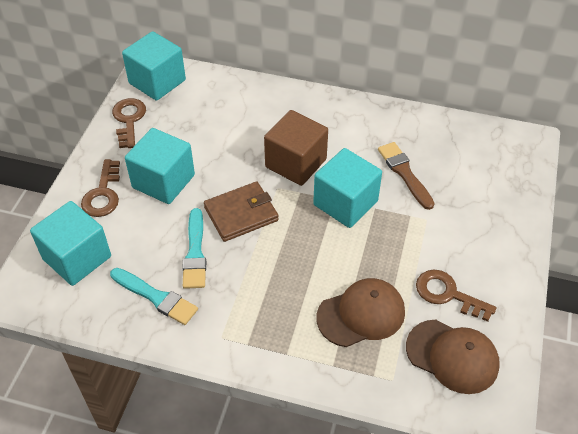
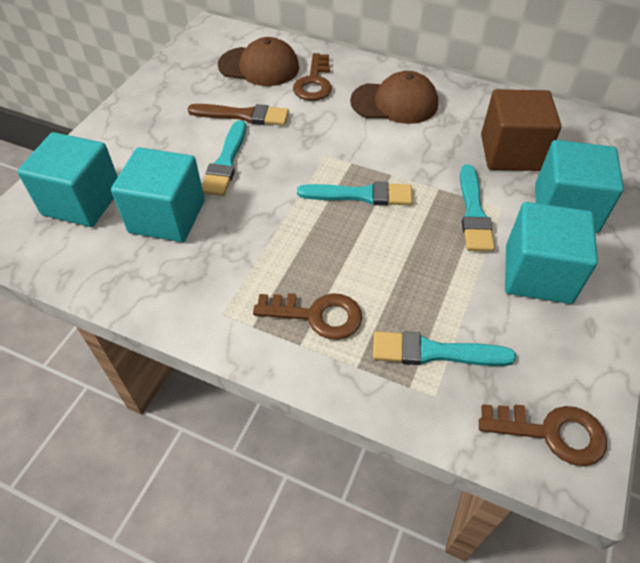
brown wallet: 1 -> 0
turquoise brush: 2 -> 4

